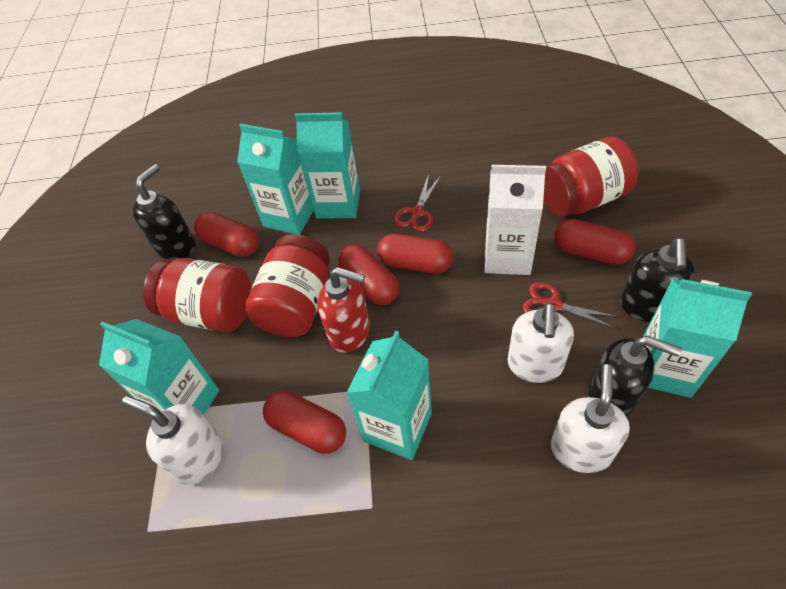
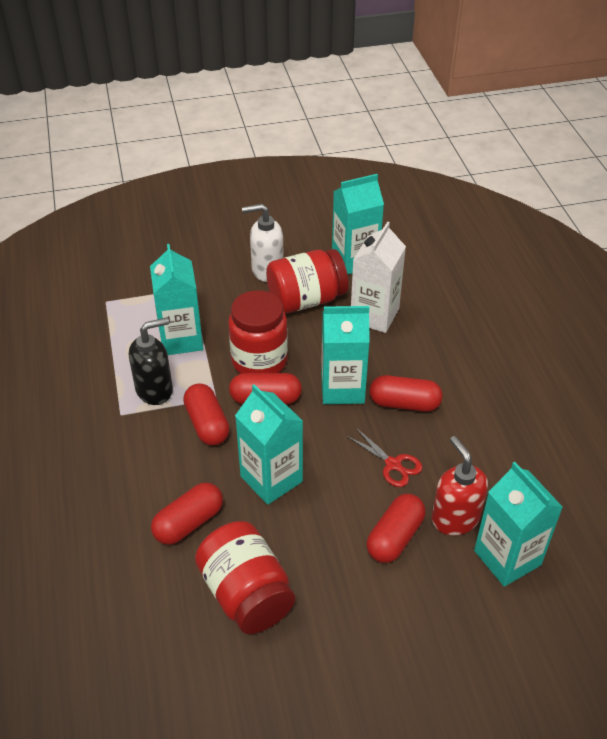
black soap dispenser: 3 -> 1
red scissors: 2 -> 1
white soap dispenser: 3 -> 1

